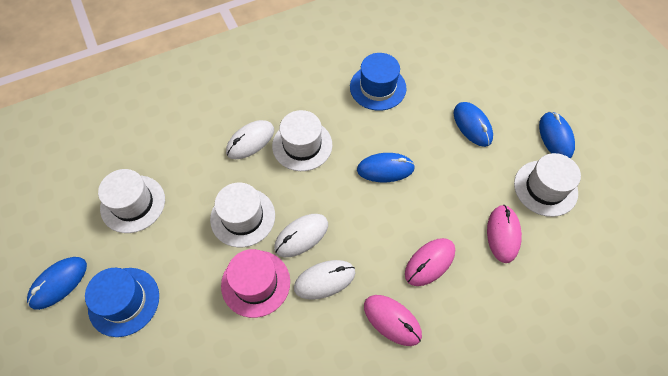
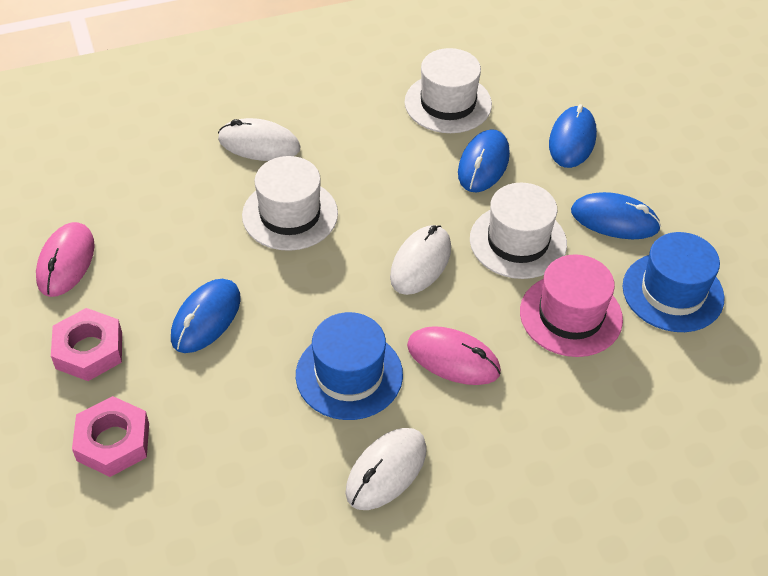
pink mouse: 3 -> 2
pink nut: 0 -> 2
white hat: 4 -> 3

